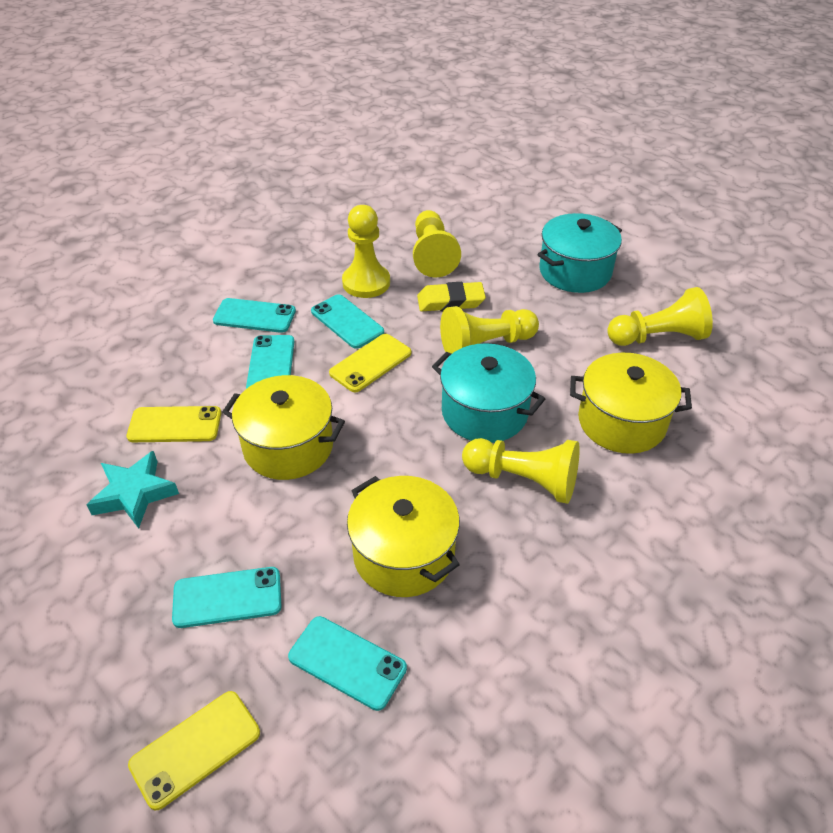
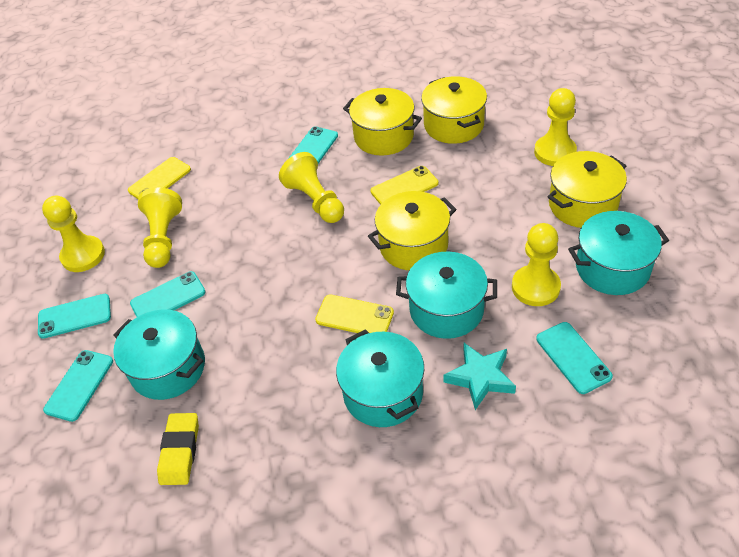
turquoise pot: 2 -> 4
yellow pot: 3 -> 4

